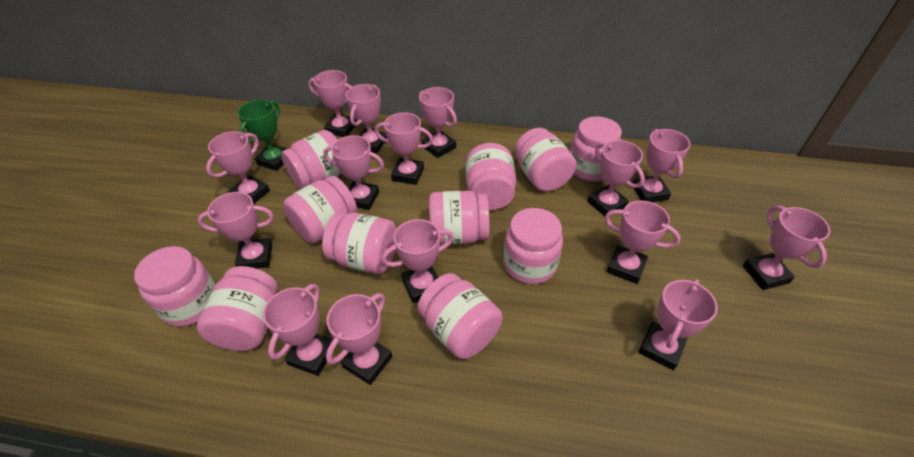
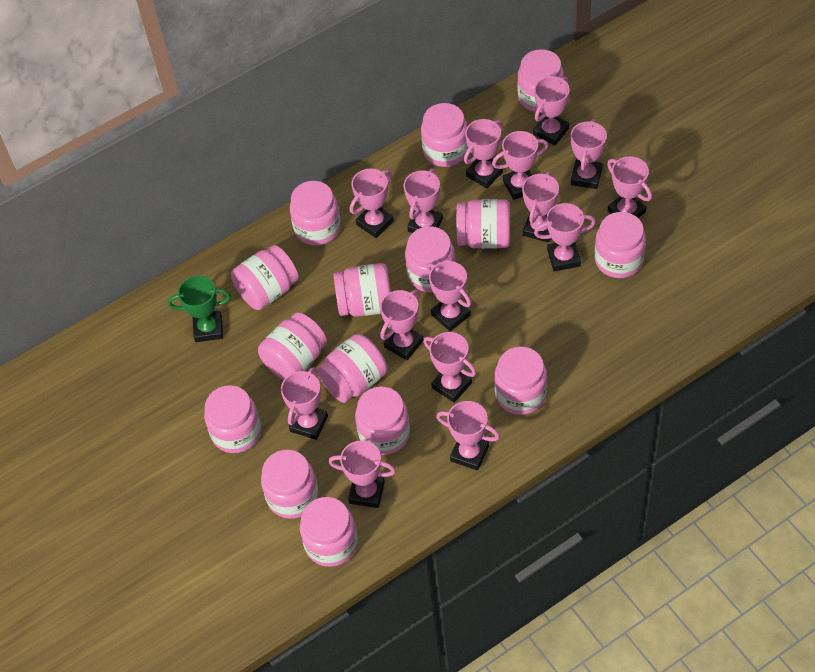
pink jar: 11 -> 15

